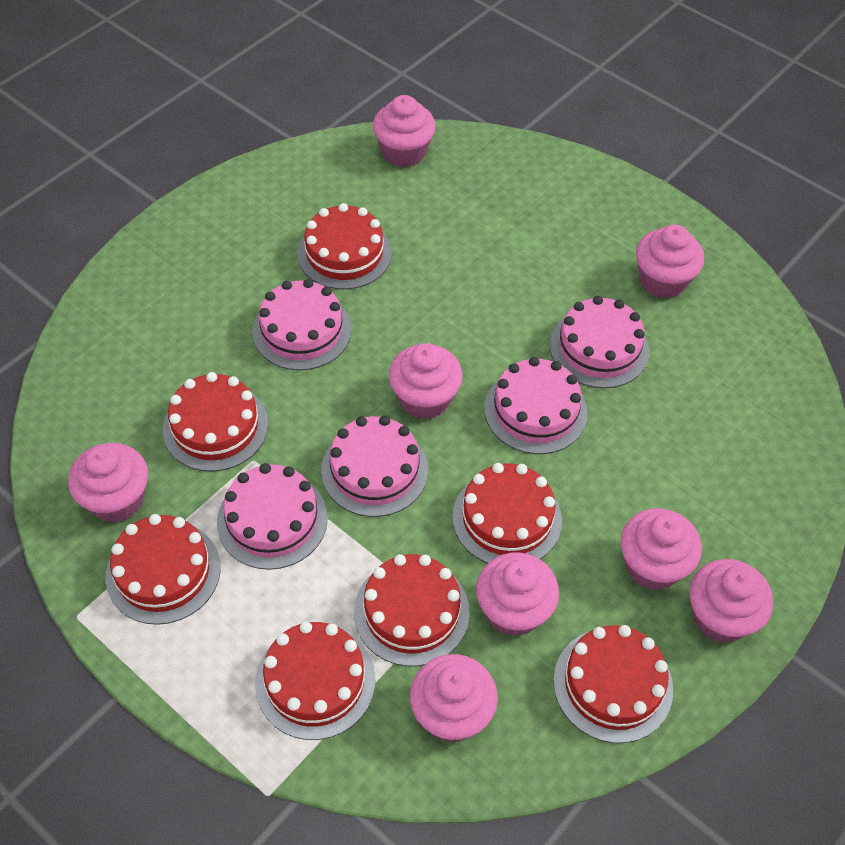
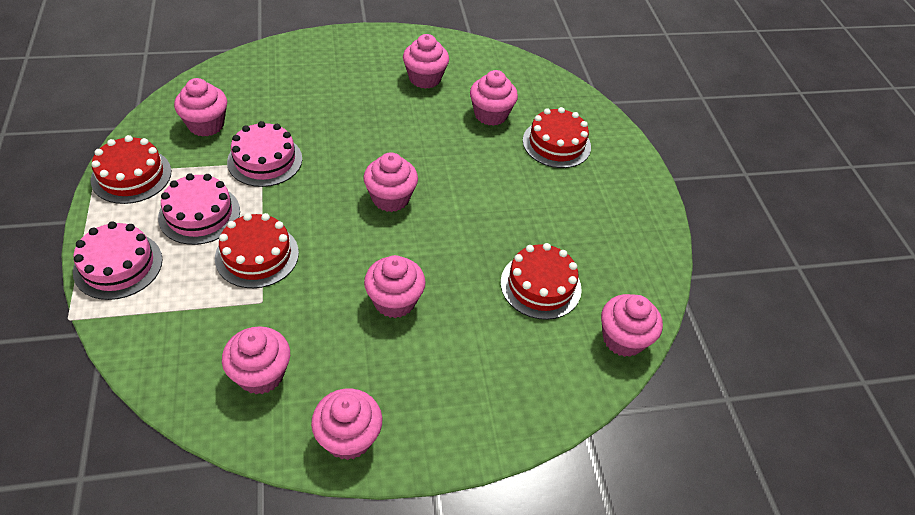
pink cake: 5 -> 3
red cake: 7 -> 4

